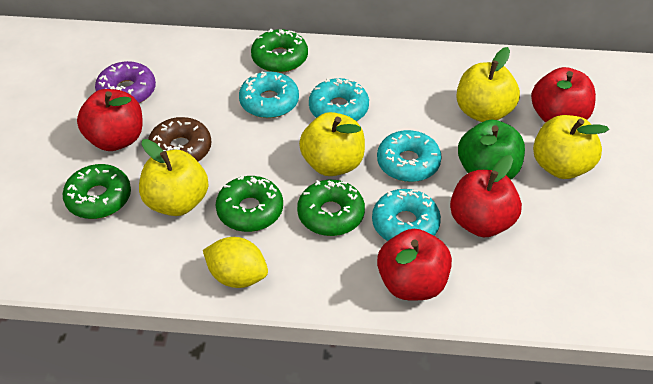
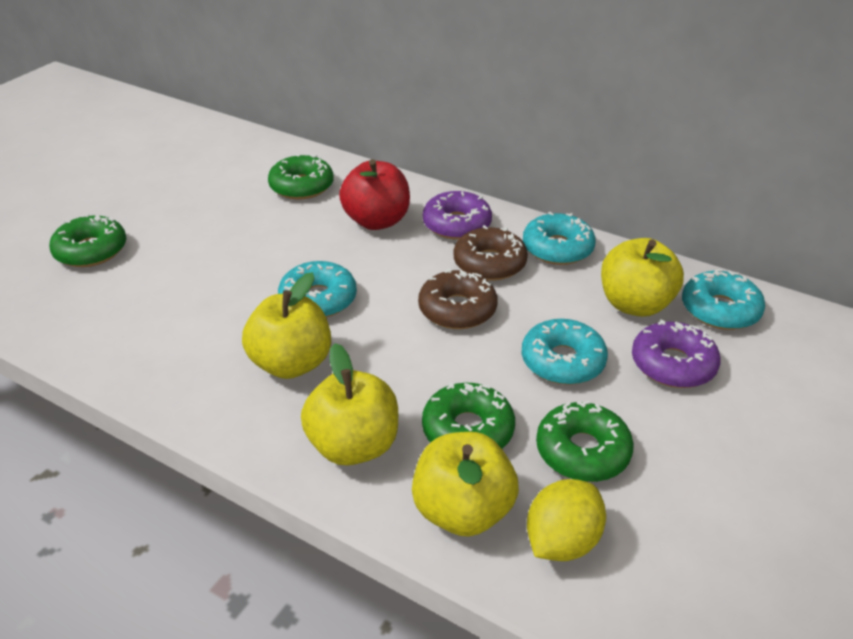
brown donut: 1 -> 2
green apple: 1 -> 0
purple donut: 1 -> 2
red apple: 4 -> 1

